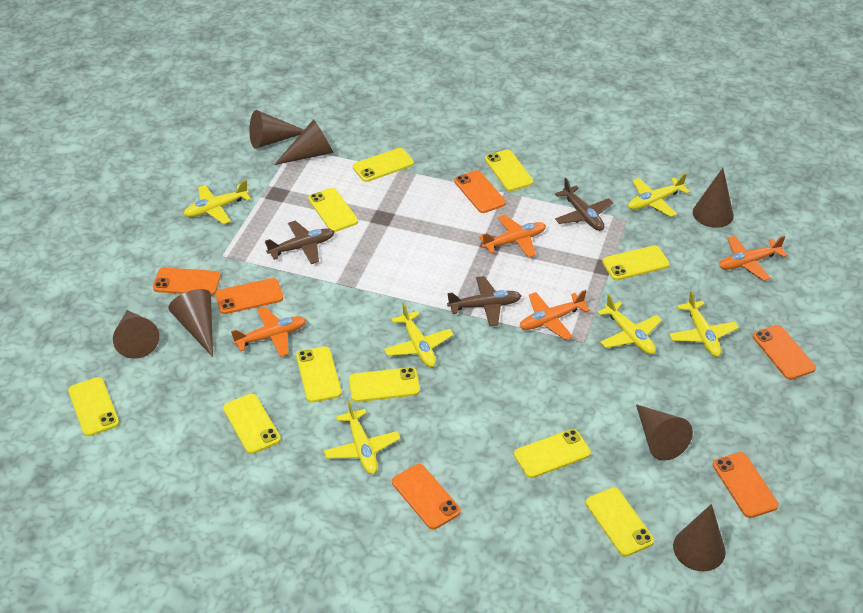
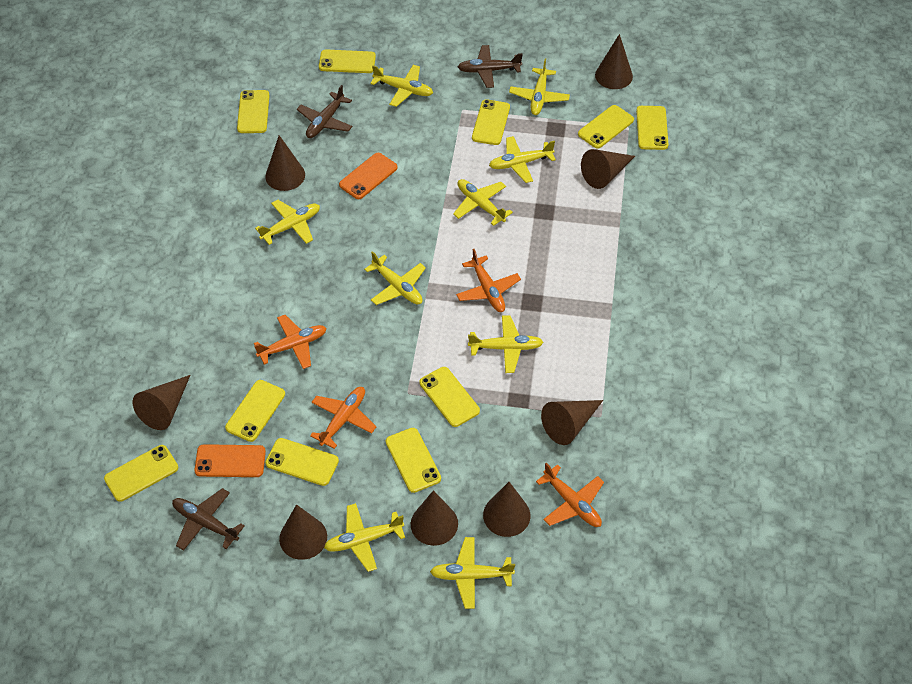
brown cone: 7 -> 8
orange phone: 6 -> 2
yellow plane: 6 -> 9

